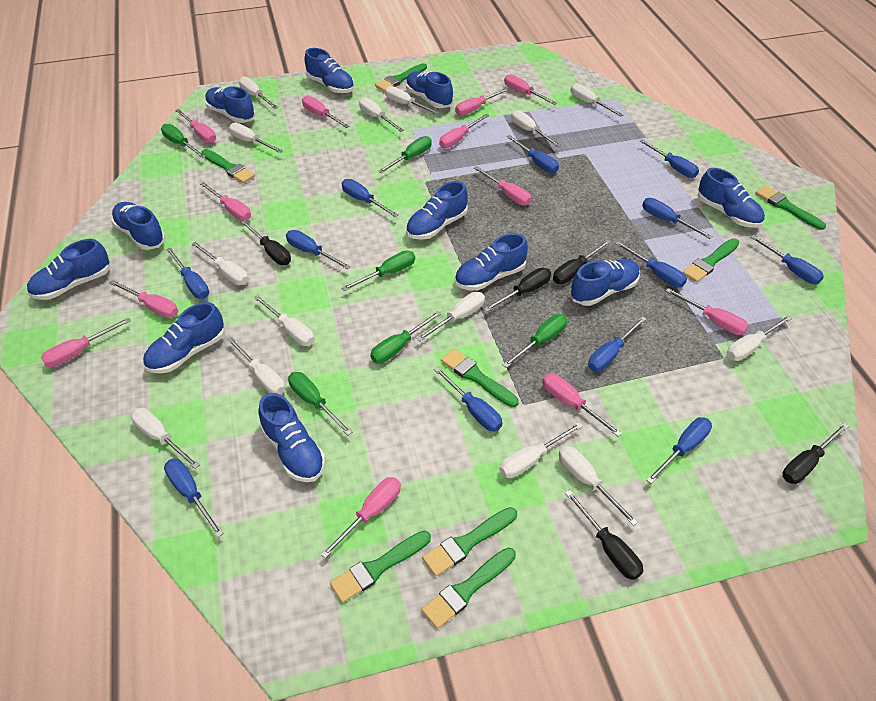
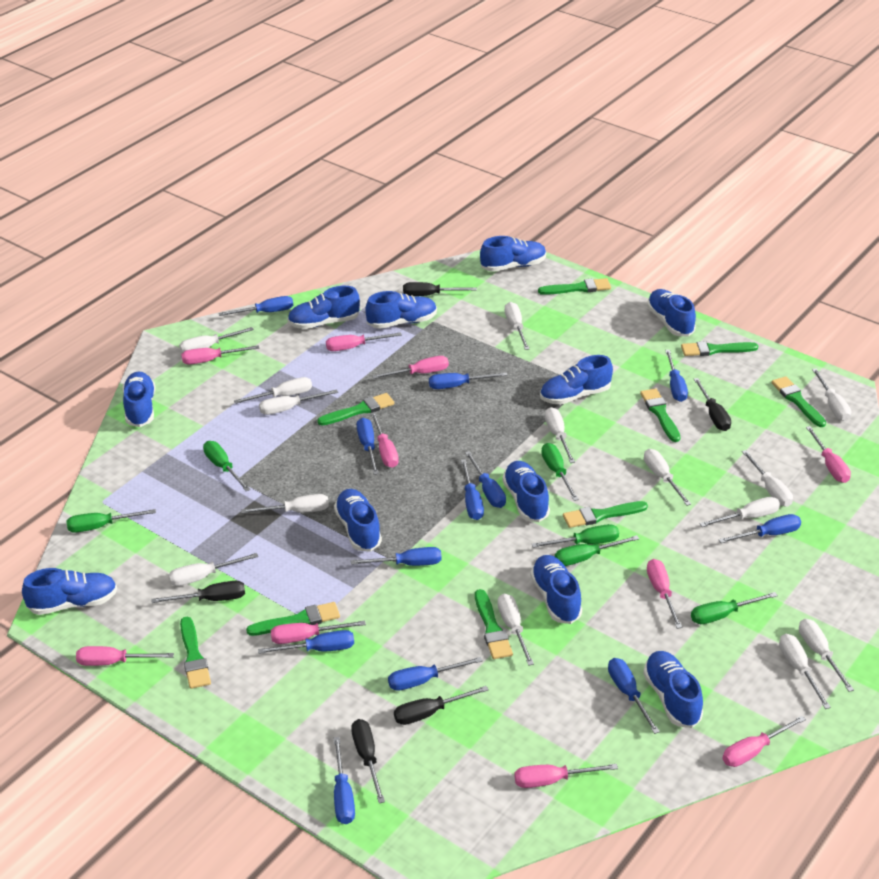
green brush: 8 -> 9
pink screwdriver: 12 -> 10

